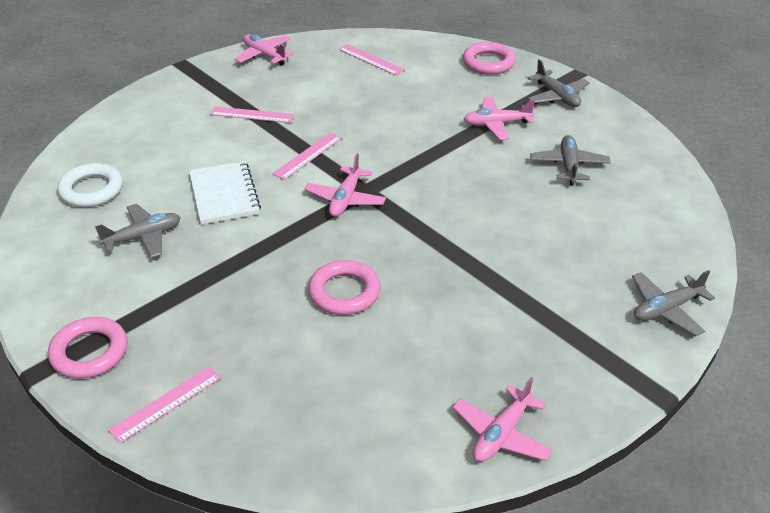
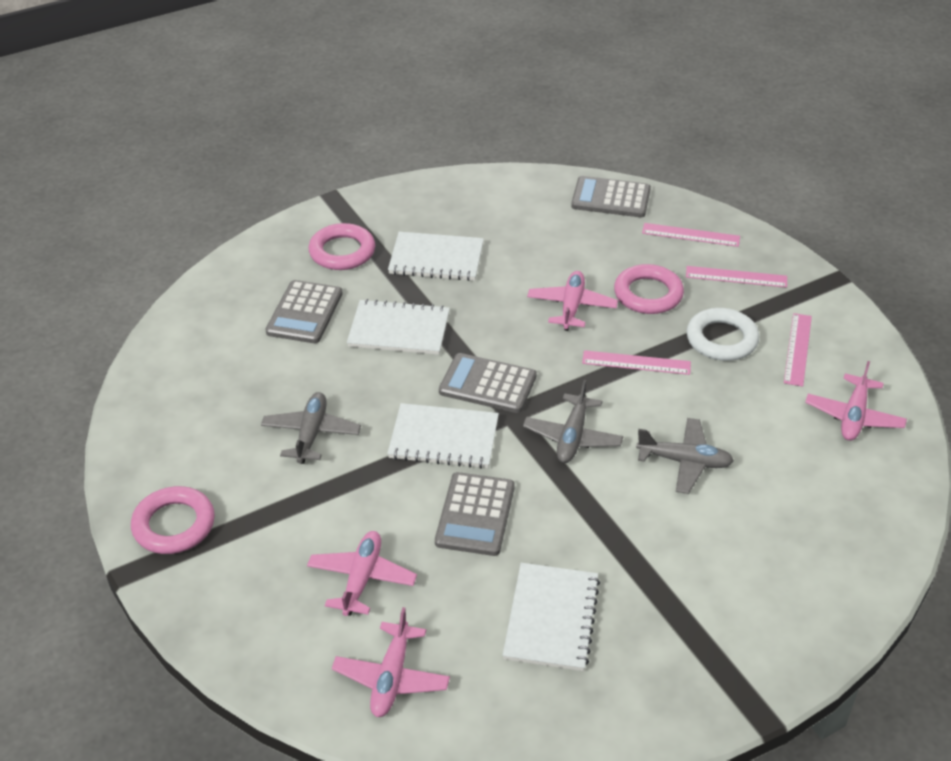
grey calculator: 0 -> 4
grey plane: 4 -> 3
white notebook: 1 -> 4

